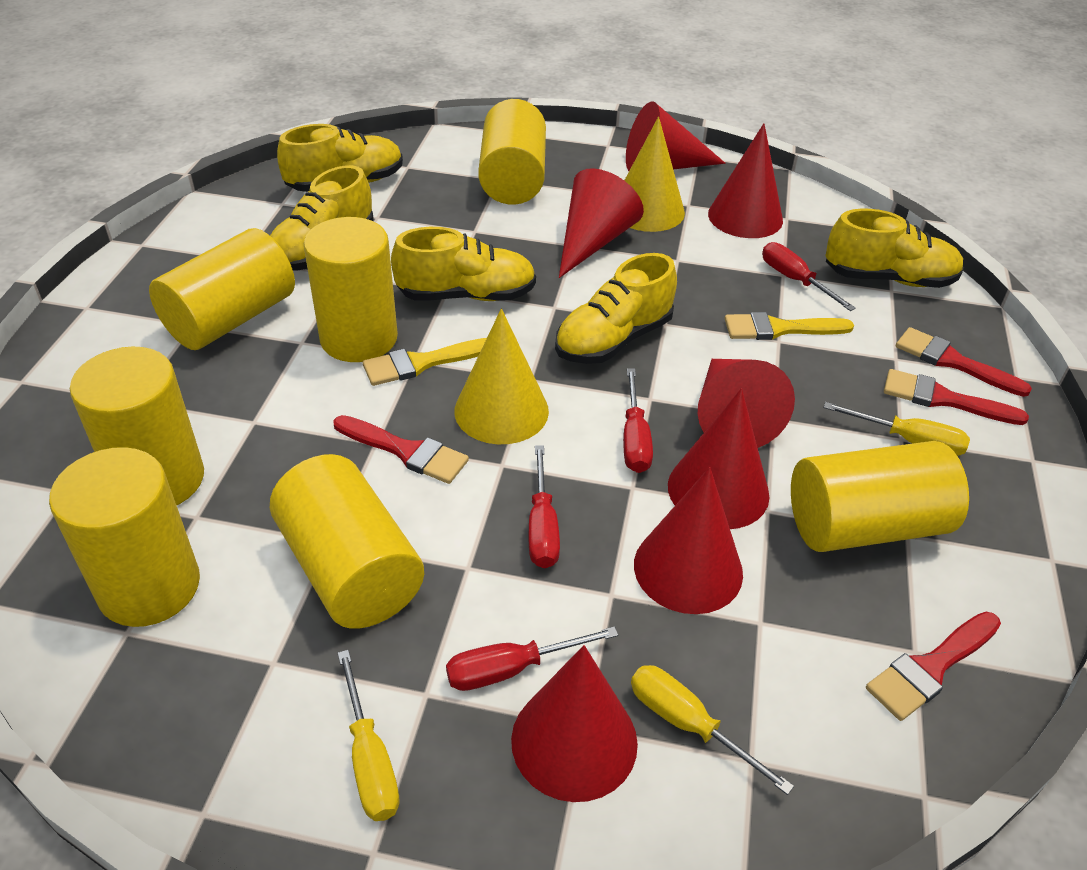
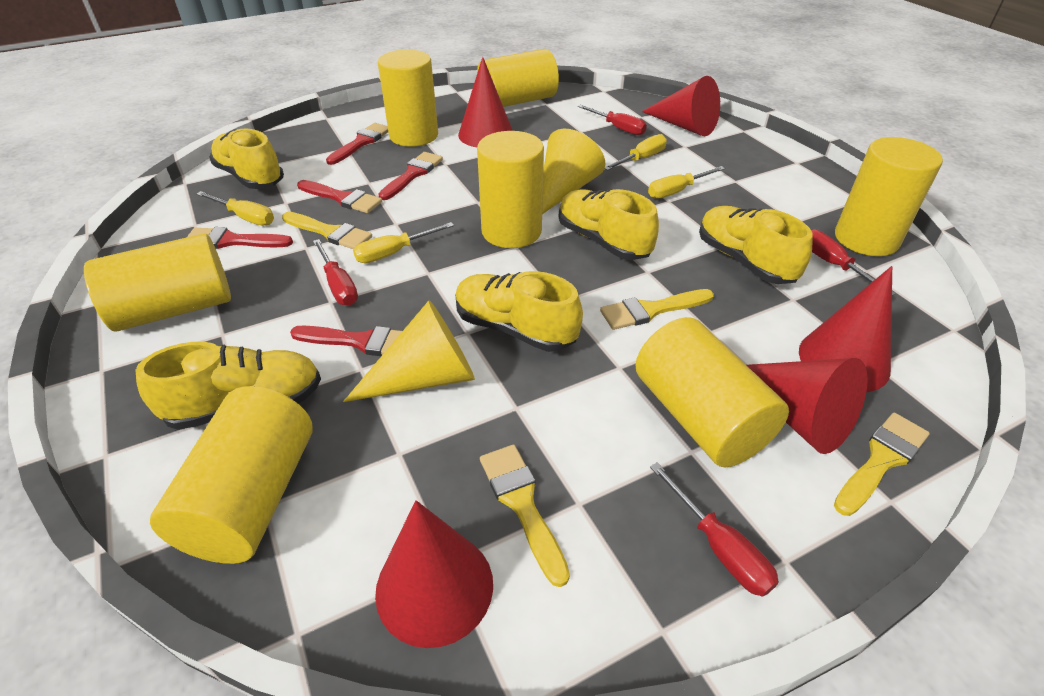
red brush: 4 -> 5
red cone: 7 -> 5
yellow brush: 2 -> 4
yellow screwdriver: 3 -> 4

